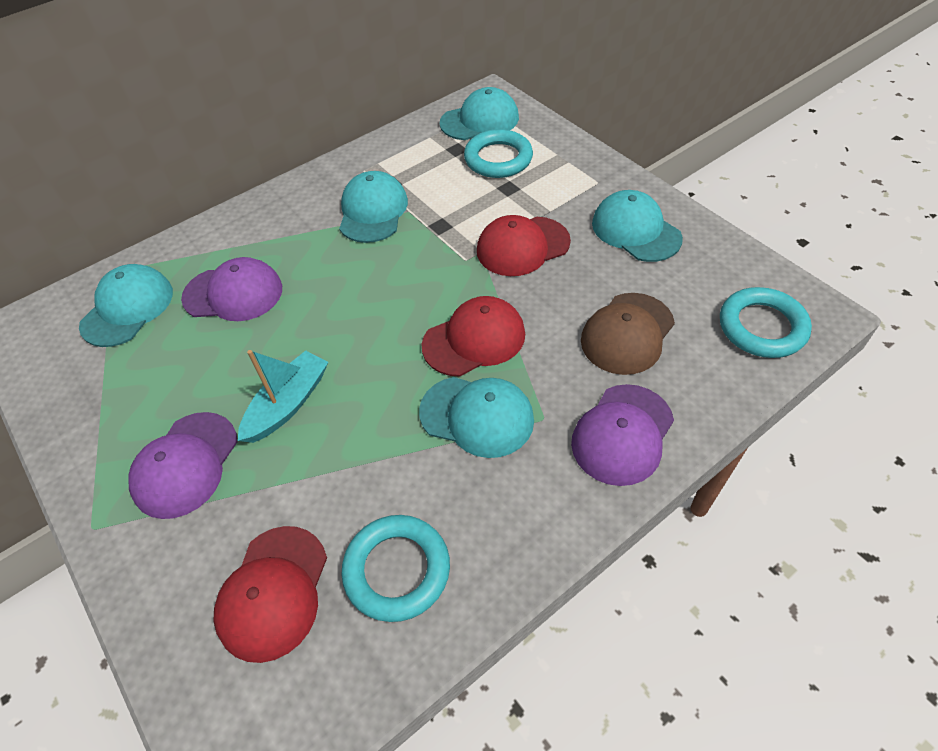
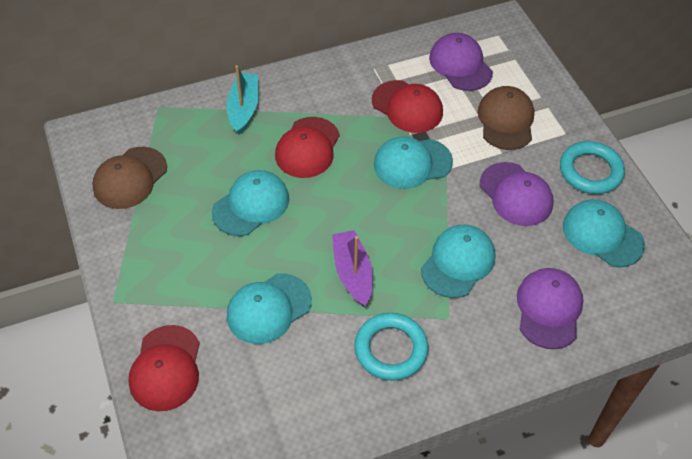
brown cap: 1 -> 2
purple boat: 0 -> 1
turquoise ring: 3 -> 2

